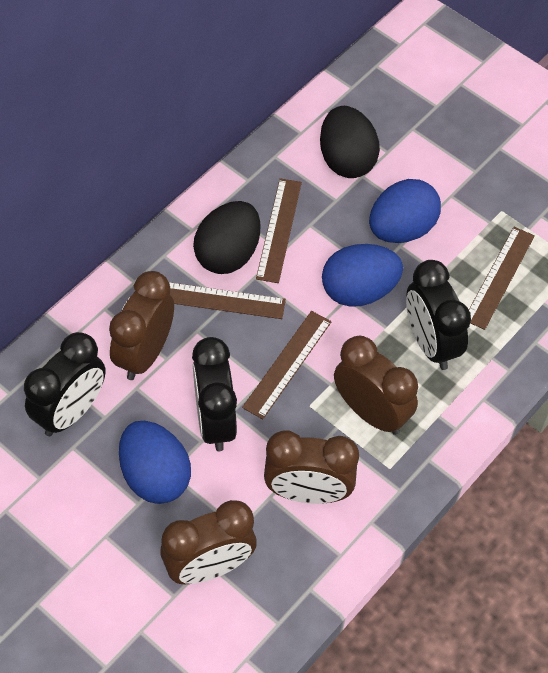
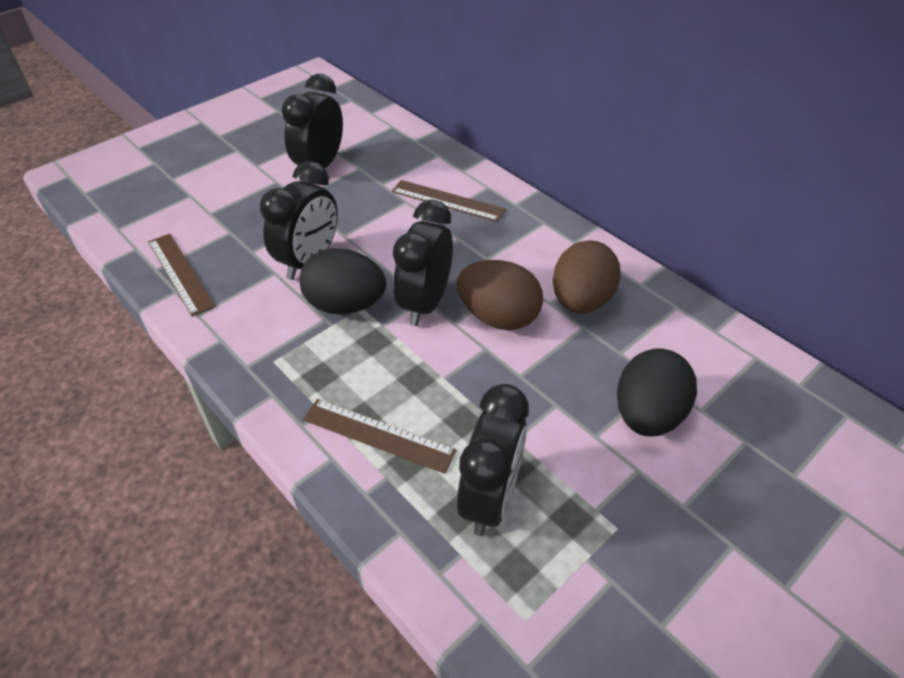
black clock: 3 -> 4
blue egg: 3 -> 0
brown clock: 4 -> 0
brown egg: 0 -> 2
brown ruler: 4 -> 3

